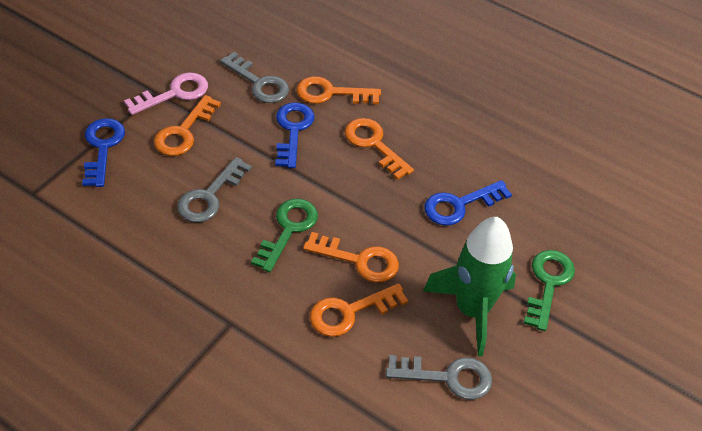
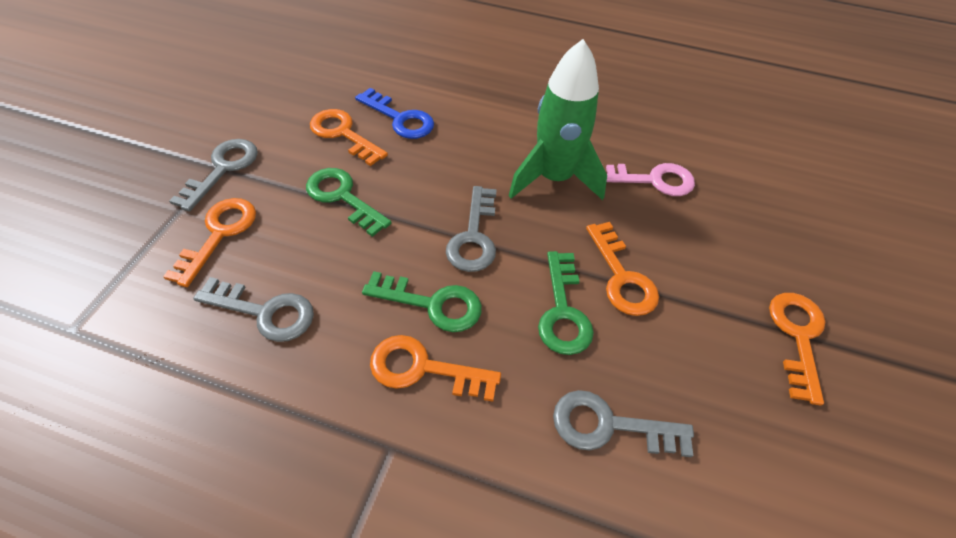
blue key: 3 -> 1
green key: 2 -> 3
grey key: 3 -> 4

